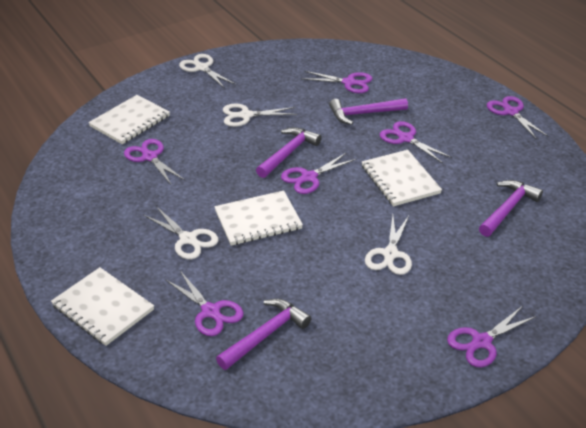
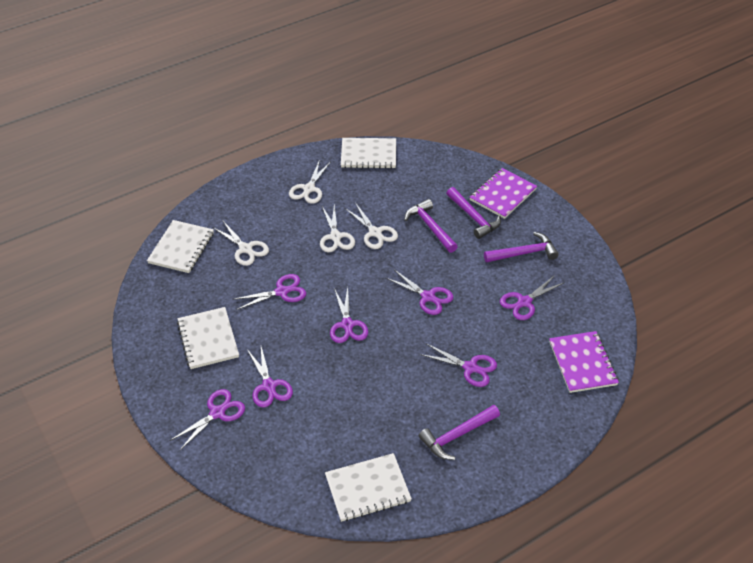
purple notebook: 0 -> 2

